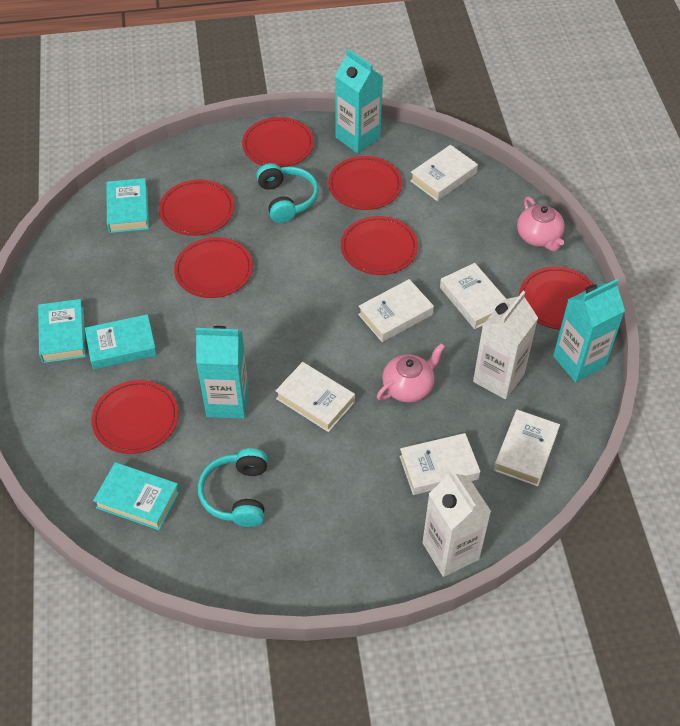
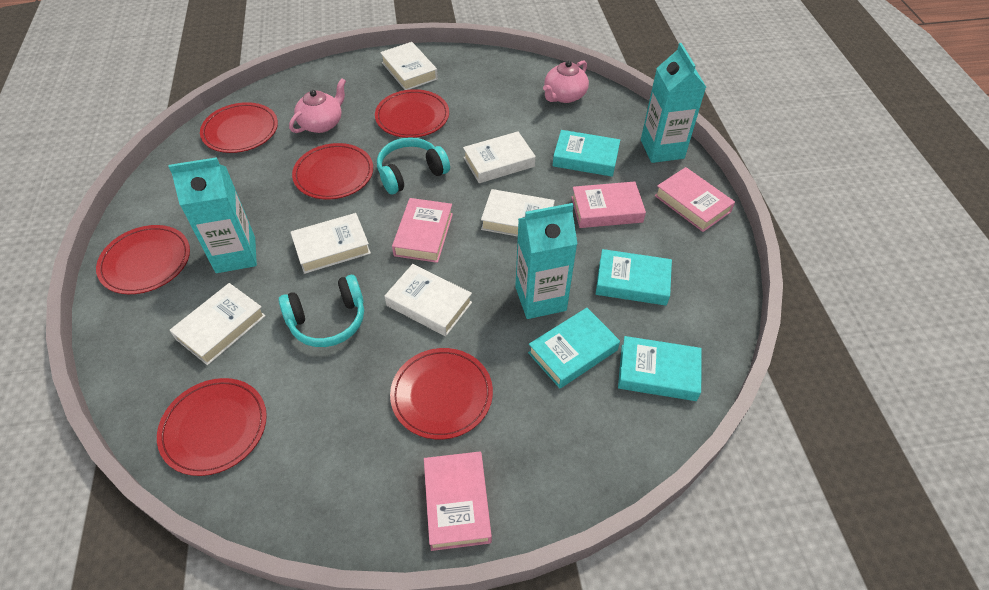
pink book: 0 -> 4
red plate: 7 -> 6
white carton: 2 -> 0

